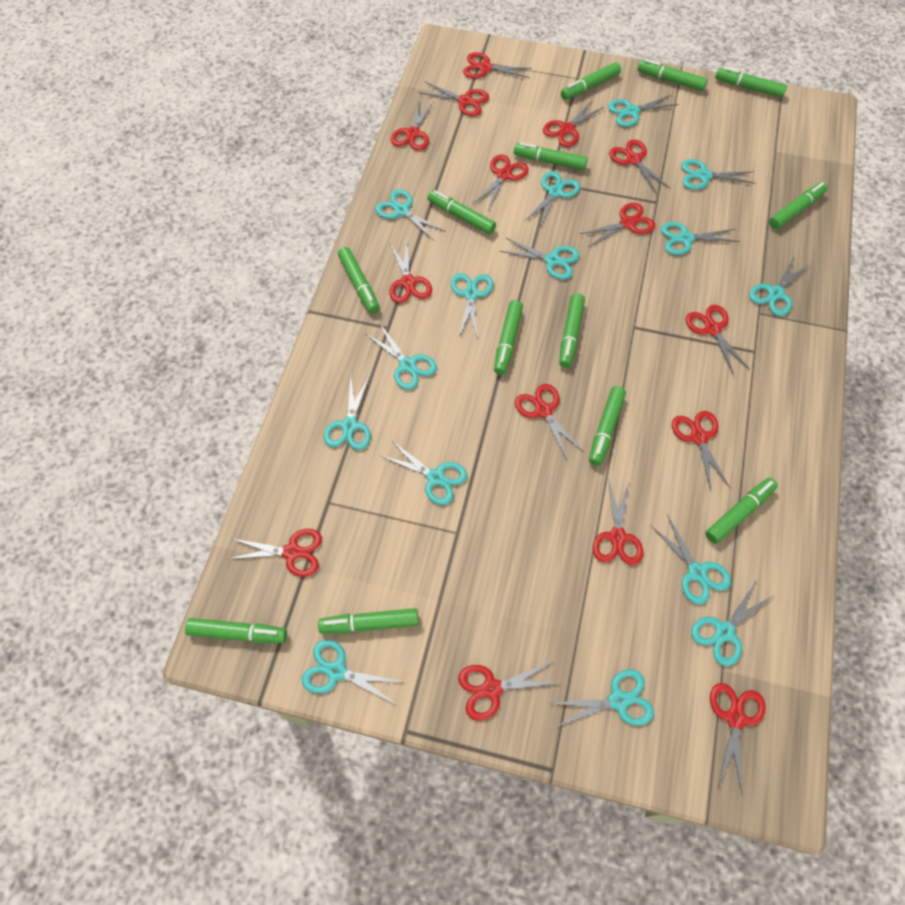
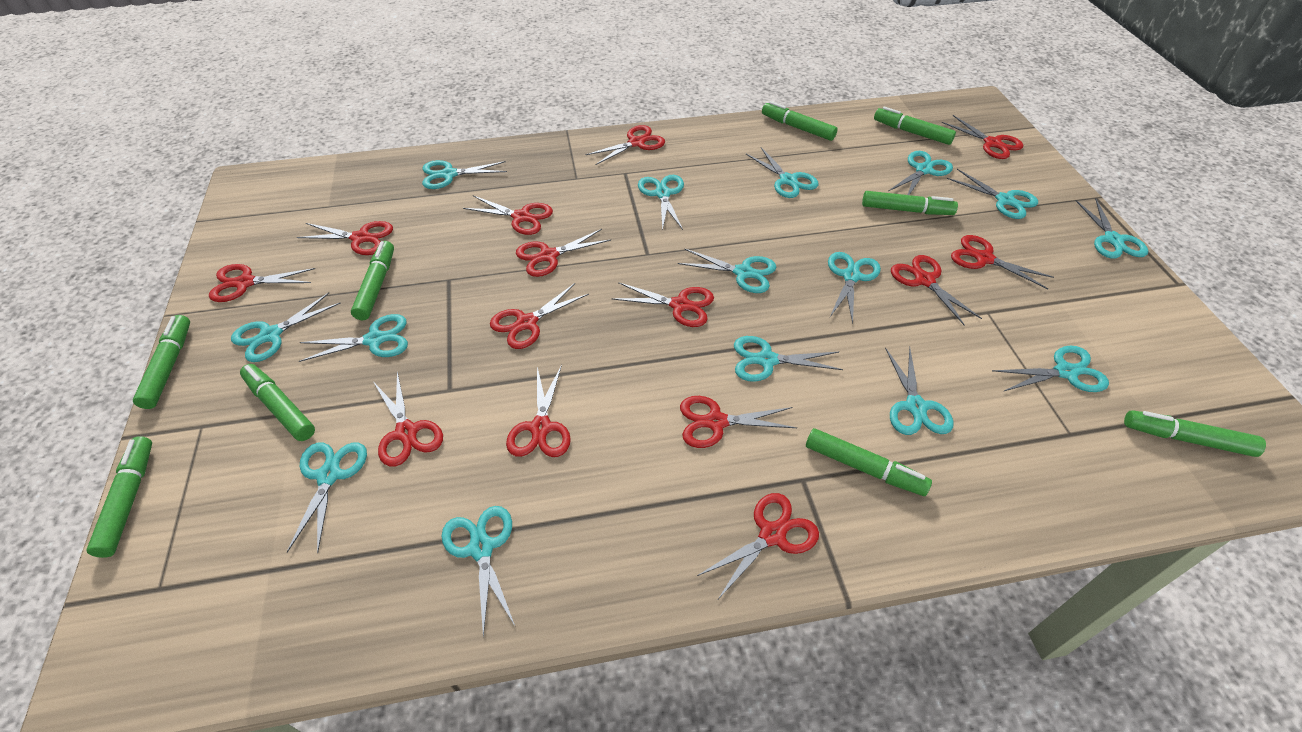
green marker: 13 -> 9
red scissors: 15 -> 14

